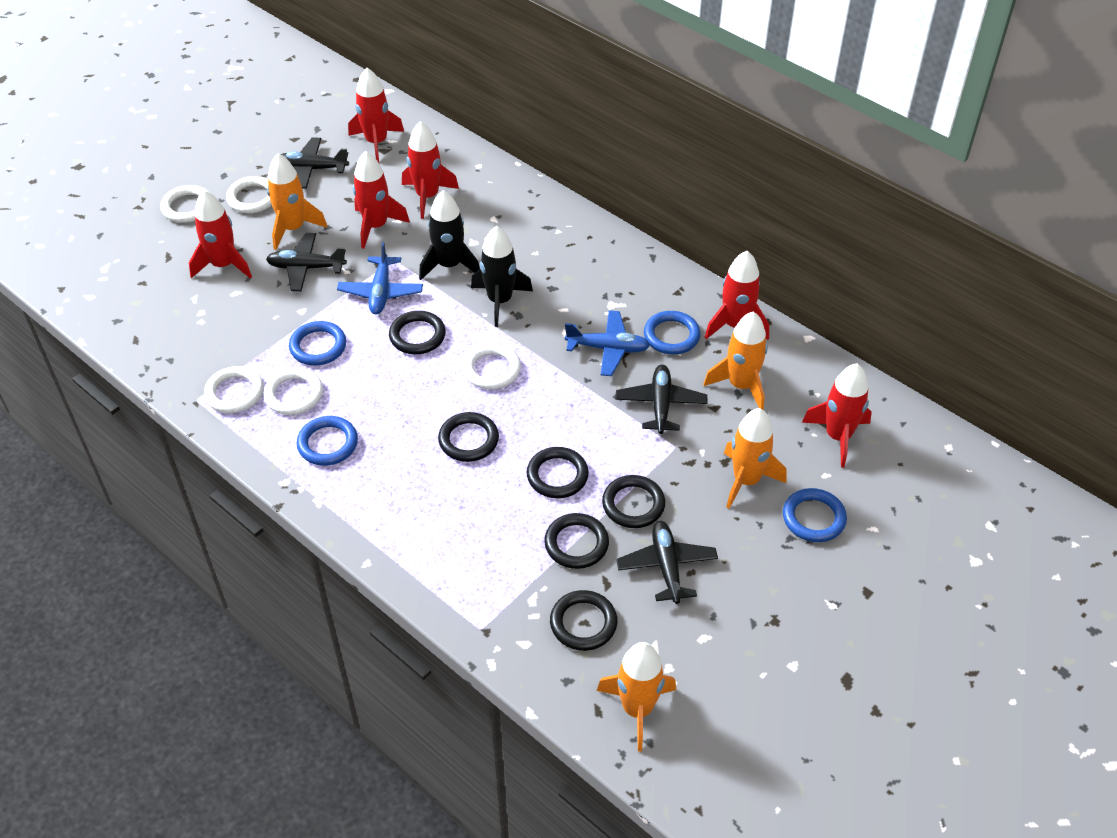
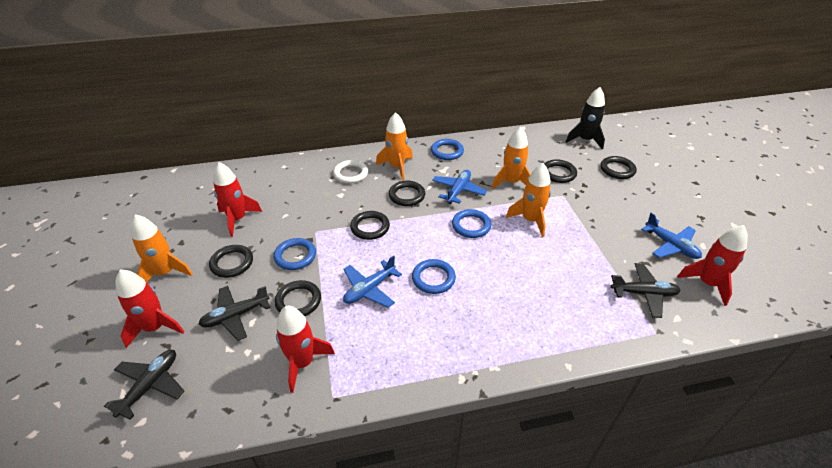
black plane: 4 -> 3
black rocket: 2 -> 1
blue plane: 2 -> 3
red rocket: 6 -> 4
white ring: 5 -> 1

